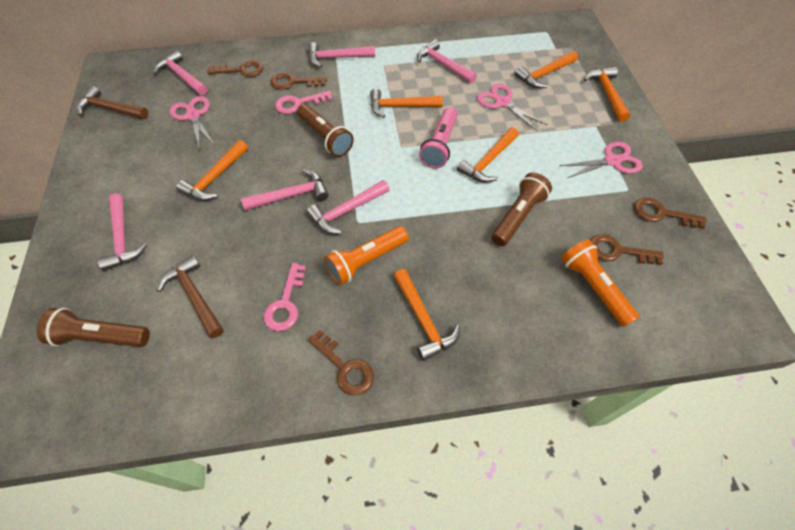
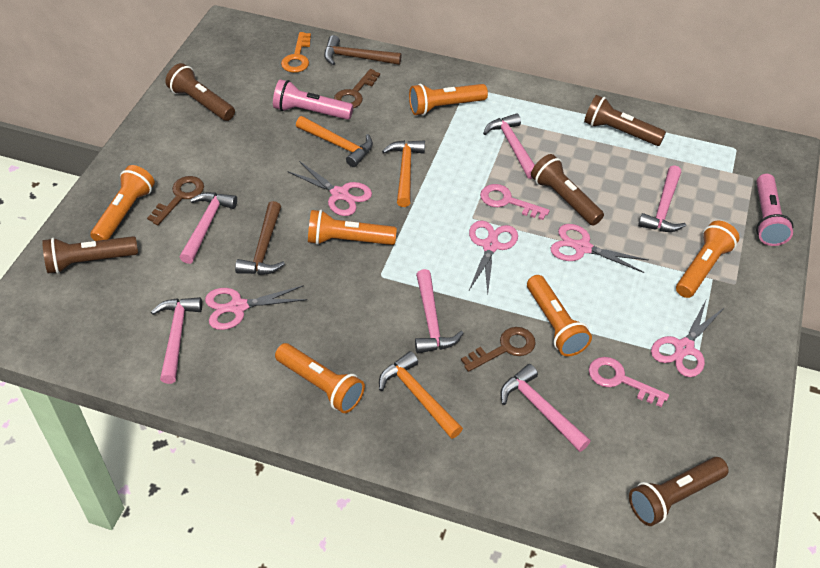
brown flashlight: 3 -> 5
brown key: 5 -> 3
orange flashlight: 2 -> 6
orange hammer: 6 -> 3
orange key: 0 -> 1
pink flashlight: 1 -> 2
pink scissors: 3 -> 5

